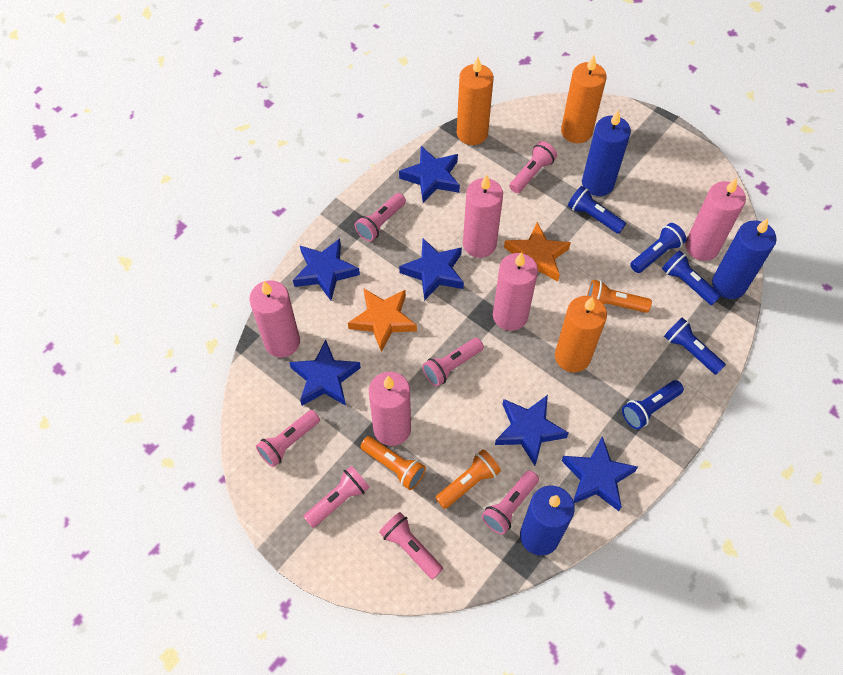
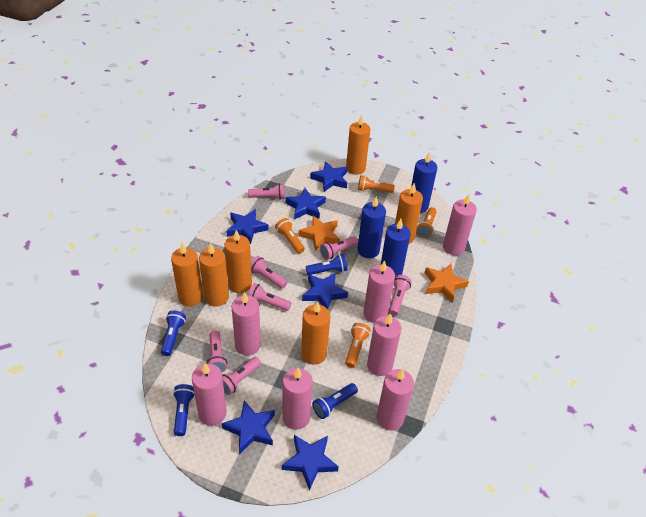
blue flashlight: 5 -> 4
orange candle: 3 -> 6
orange flashlight: 3 -> 4
pink candle: 5 -> 7

